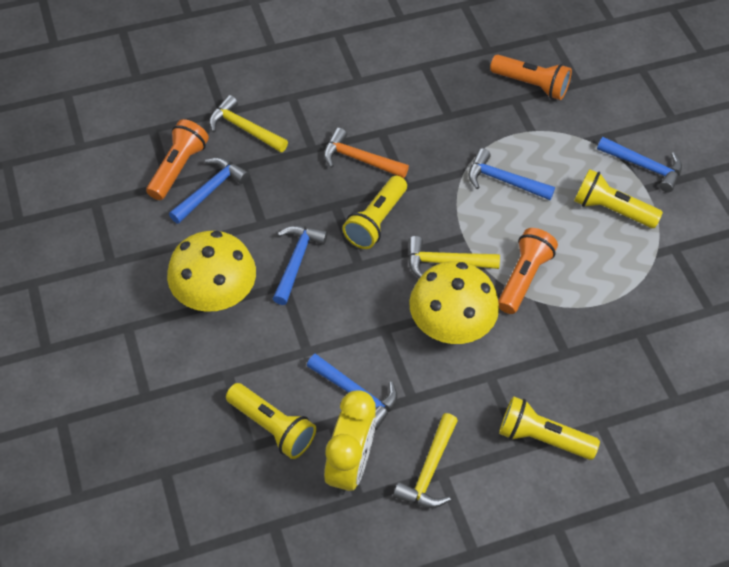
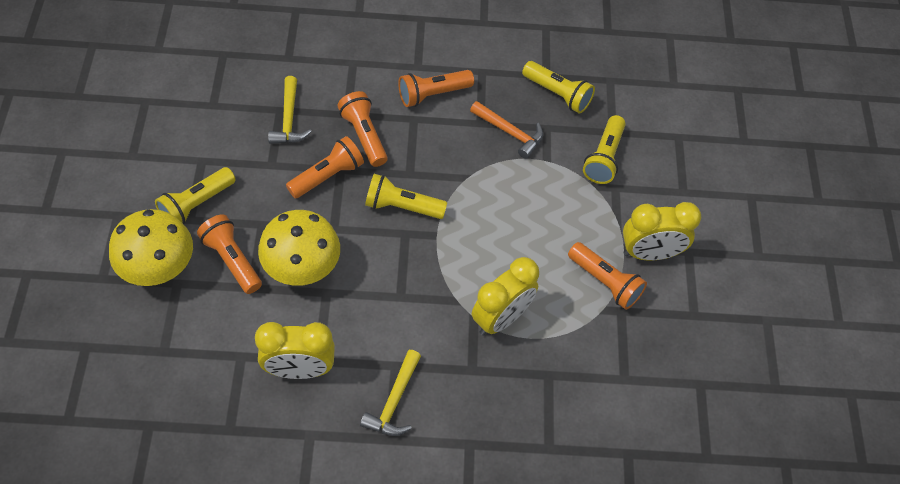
blue hammer: 5 -> 0
orange flashlight: 3 -> 5
yellow clock: 1 -> 3
yellow hammer: 3 -> 2

